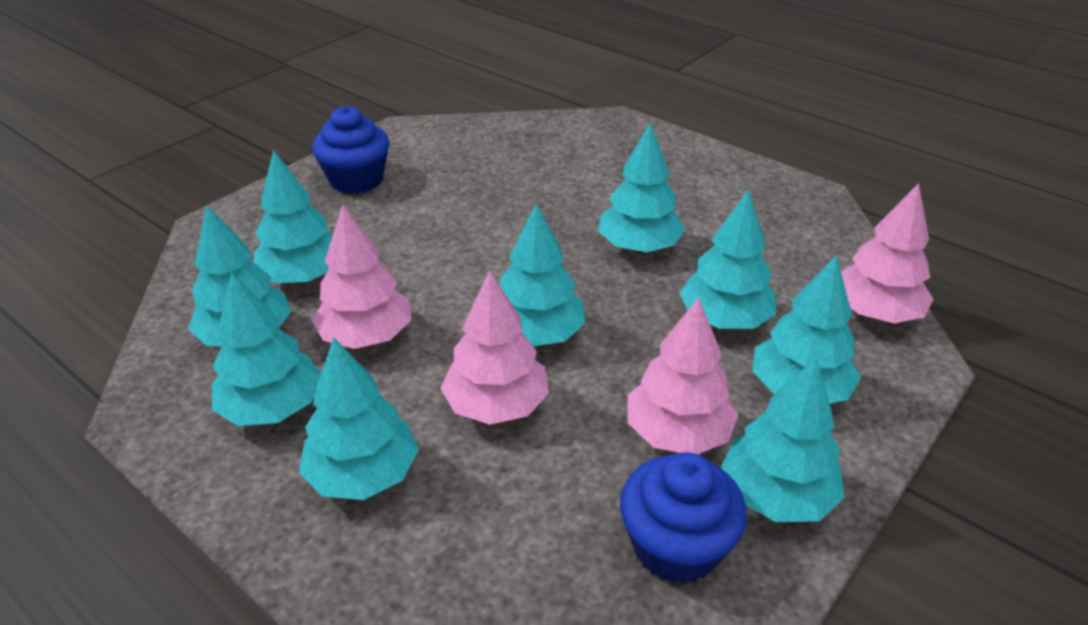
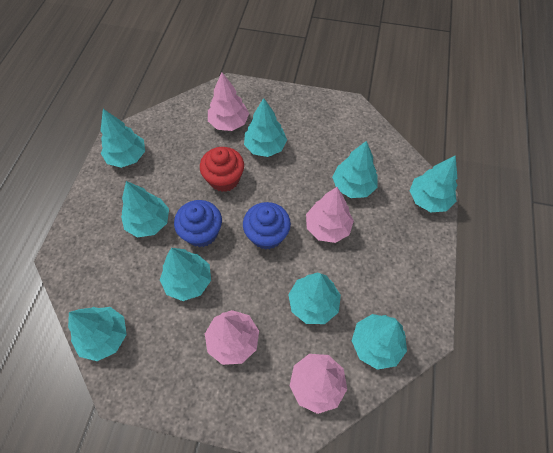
red cupcake: 0 -> 1

